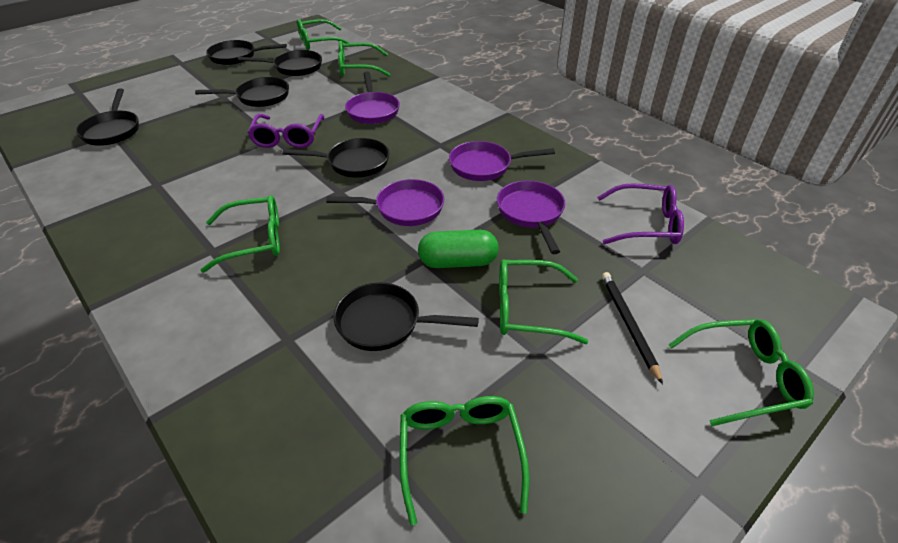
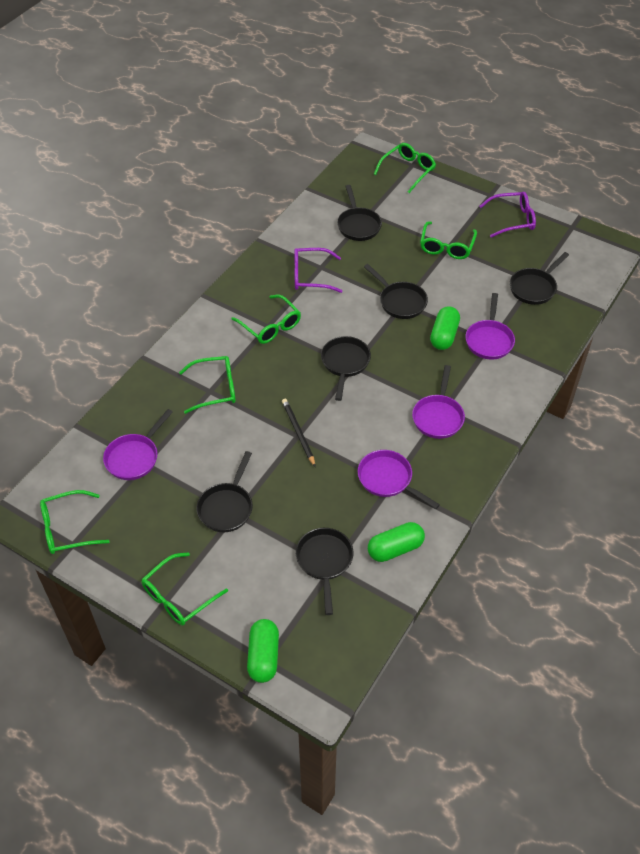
green capsule: 1 -> 3

